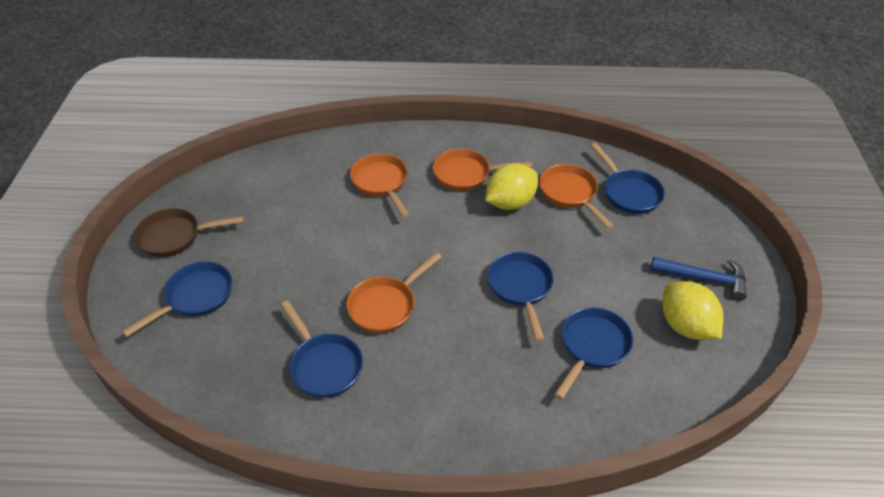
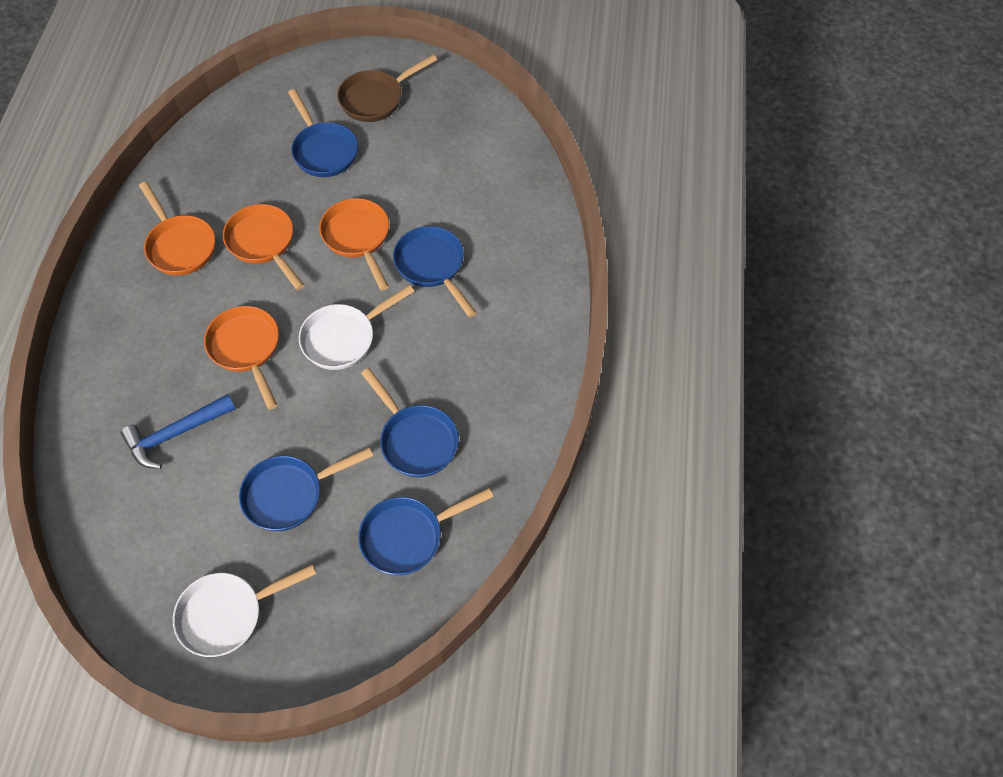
white pan: 0 -> 2
yellow lemon: 2 -> 0

